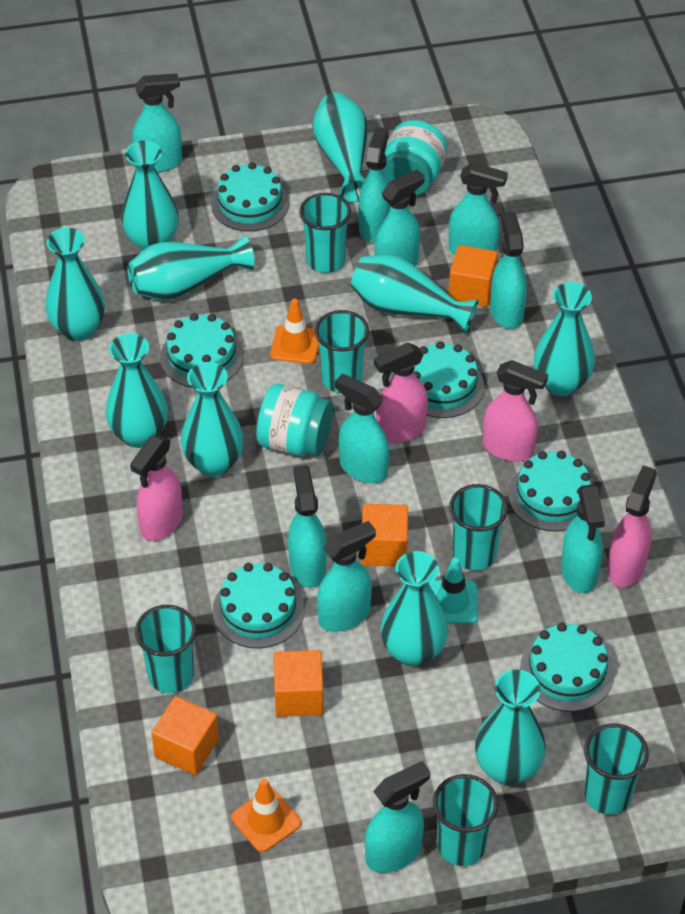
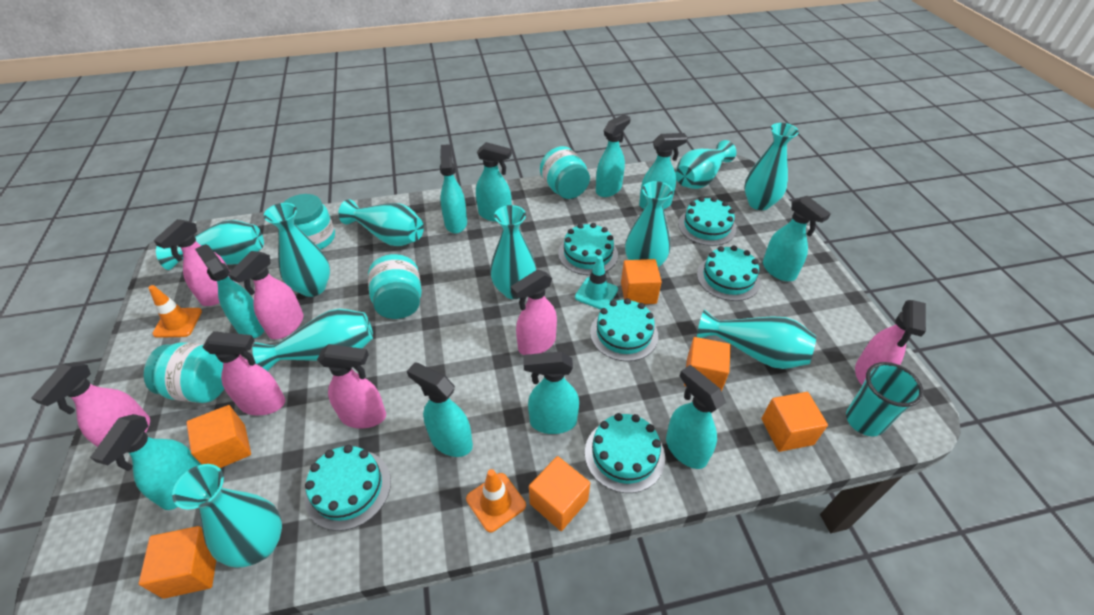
orange cube: 4 -> 6
pink spray bottle: 4 -> 7
turquoise cup: 6 -> 1
turquoise jar: 2 -> 4

